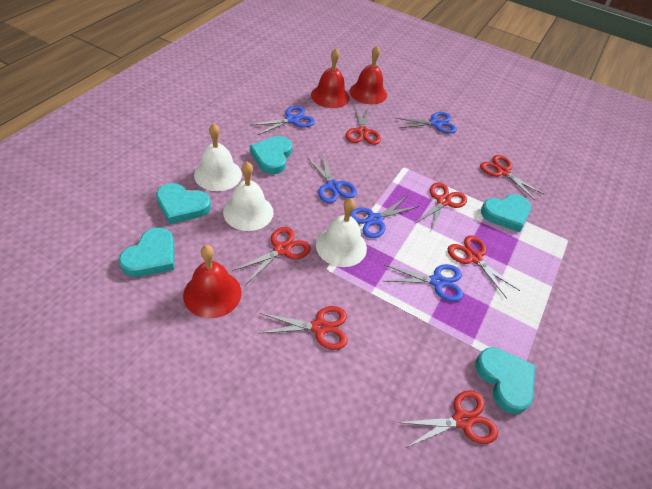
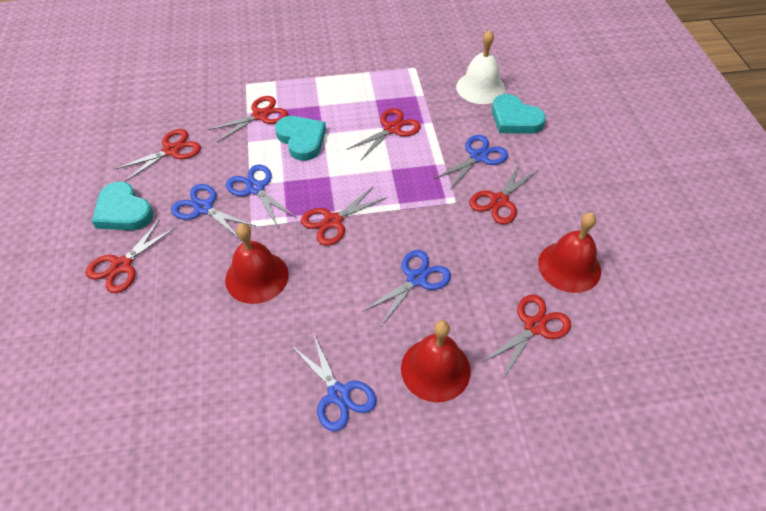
turquoise heart: 5 -> 3
white bell: 3 -> 1

